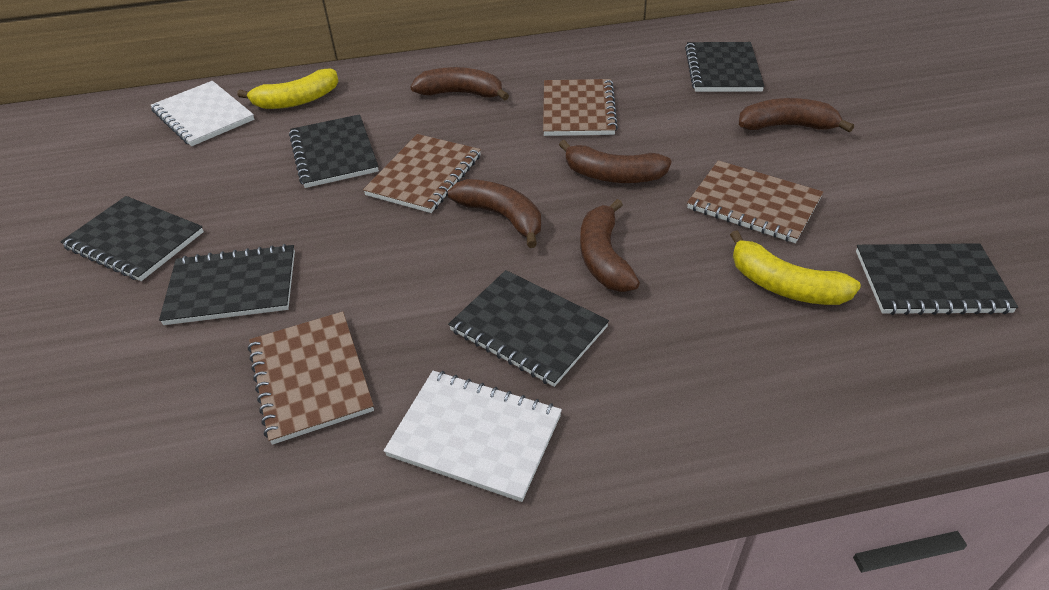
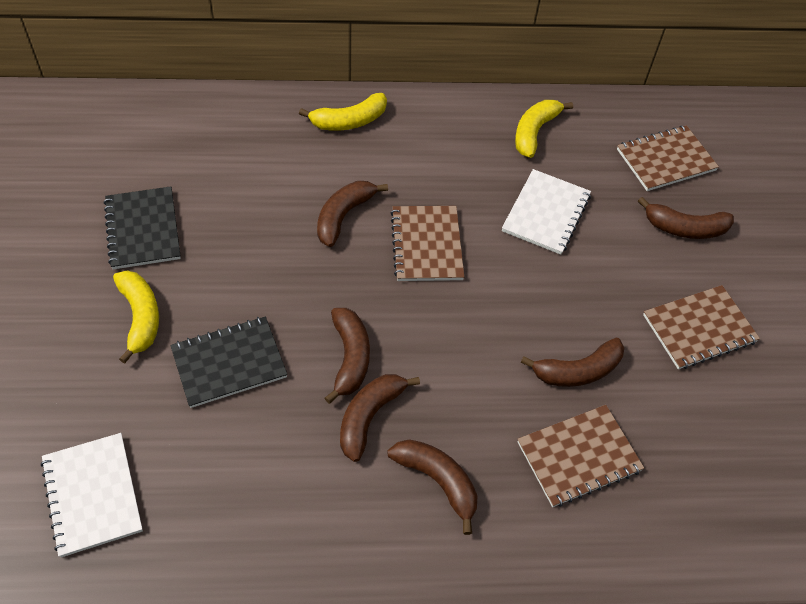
black notebook: 6 -> 2
brown banana: 5 -> 6
yellow banana: 2 -> 3

